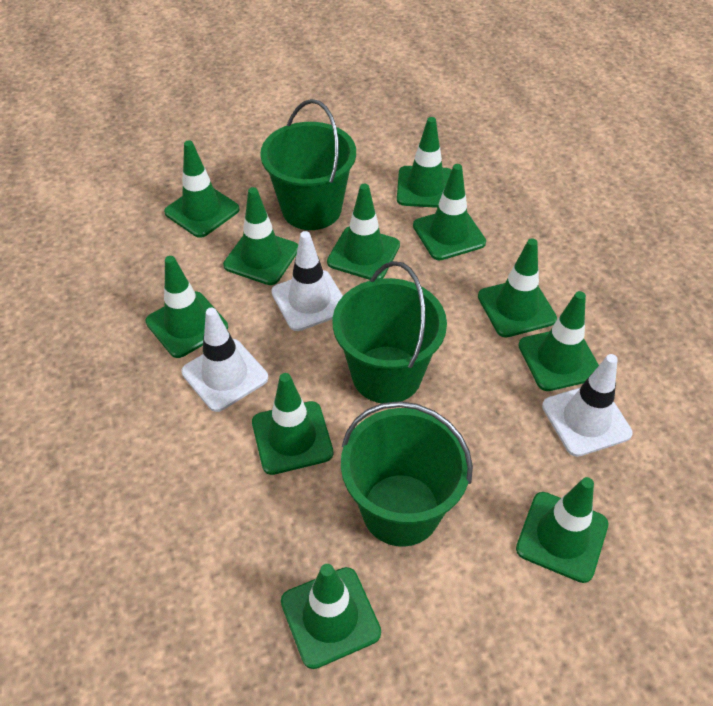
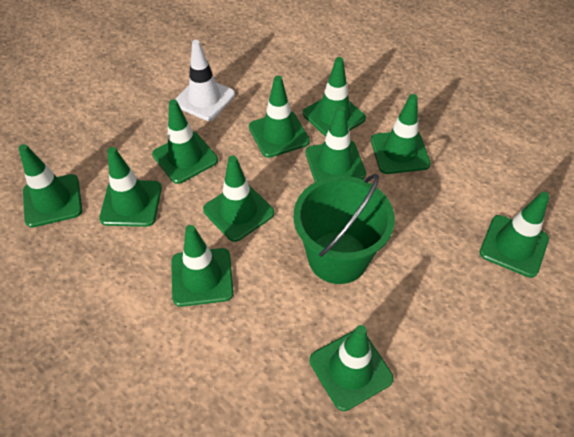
green bucket: 3 -> 1
white traffic cone: 3 -> 1

